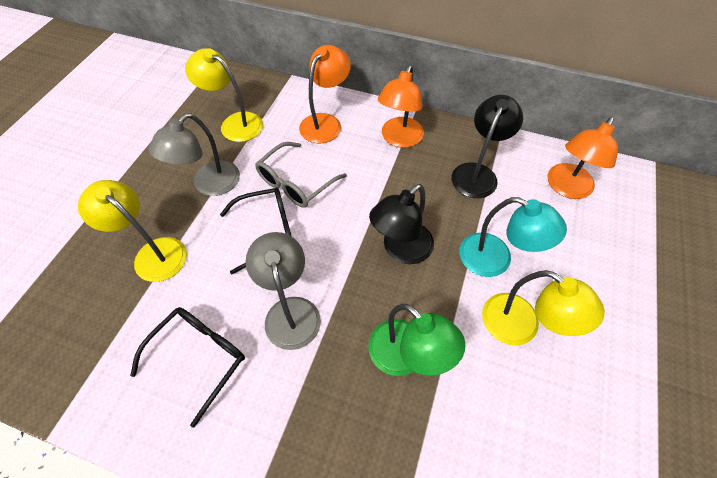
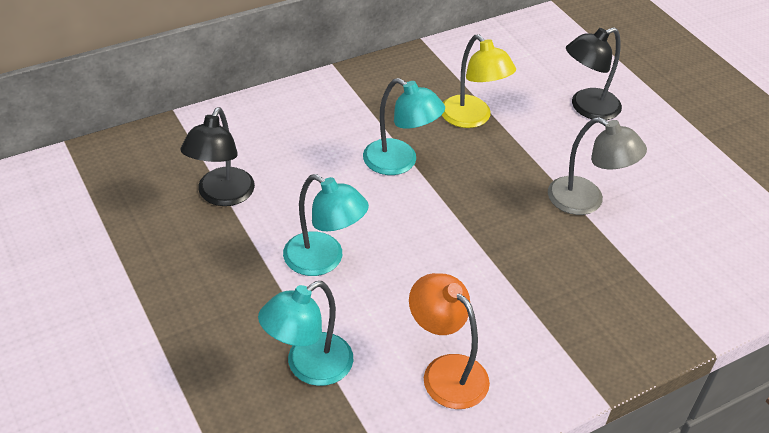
black glasses: 2 -> 0
green lamp: 1 -> 0
grey glasses: 1 -> 0
grey lamp: 2 -> 1
orange lamp: 3 -> 1
turquoise lamp: 1 -> 3
yellow lamp: 3 -> 1

